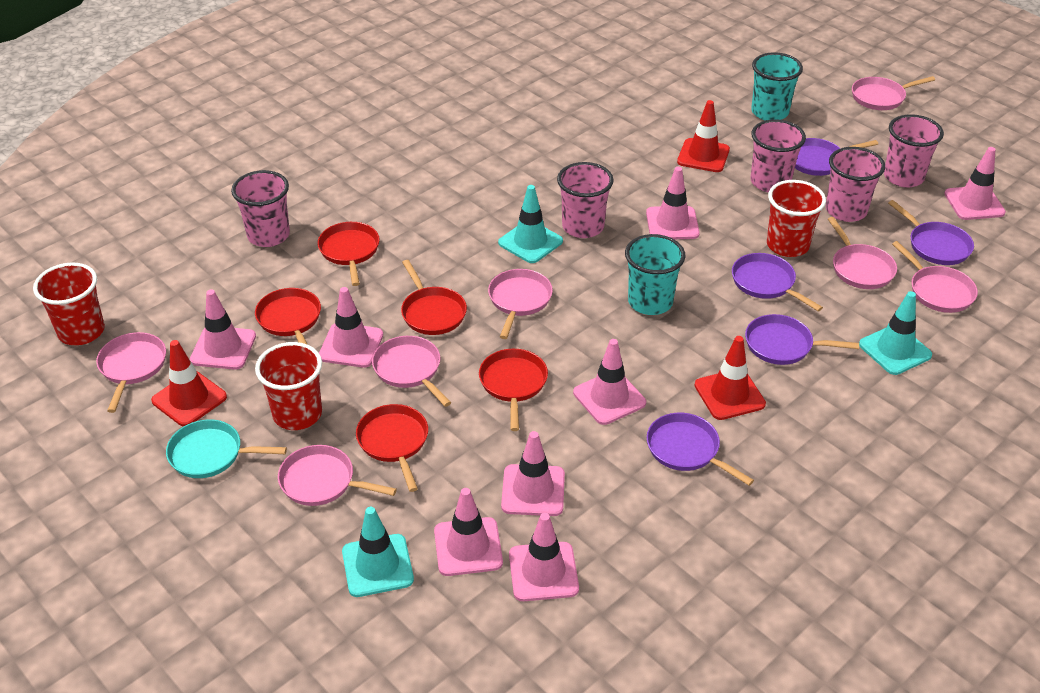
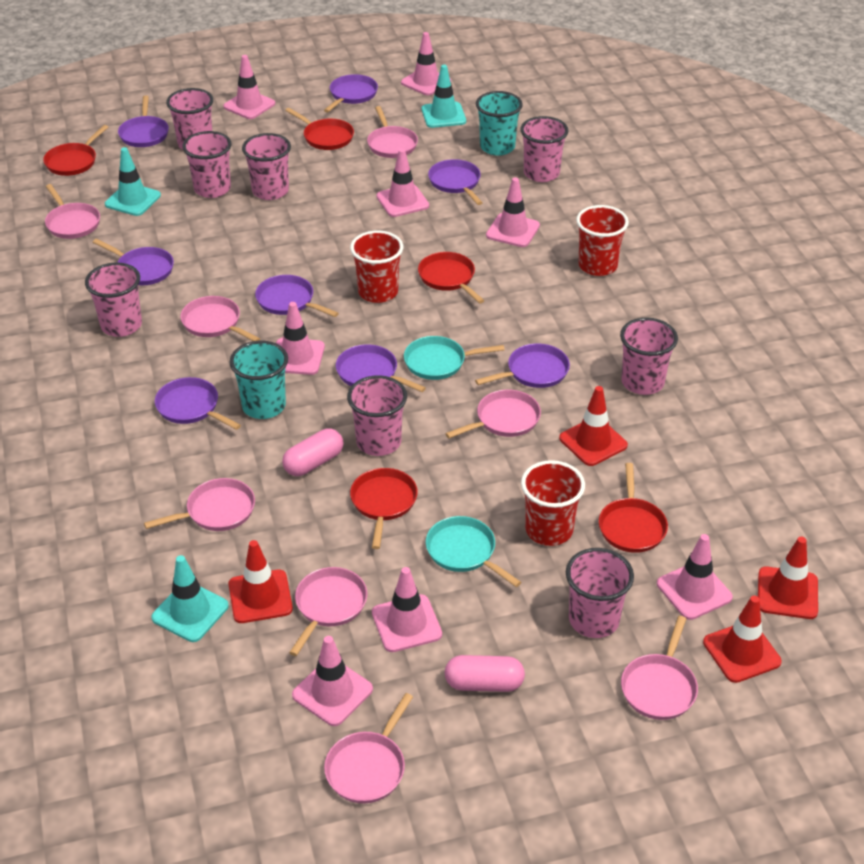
pink capsule: 0 -> 2
pink cup: 5 -> 8
pink pan: 7 -> 8
purple pan: 5 -> 8
red traffic cone: 3 -> 4
turquoise pan: 1 -> 2

